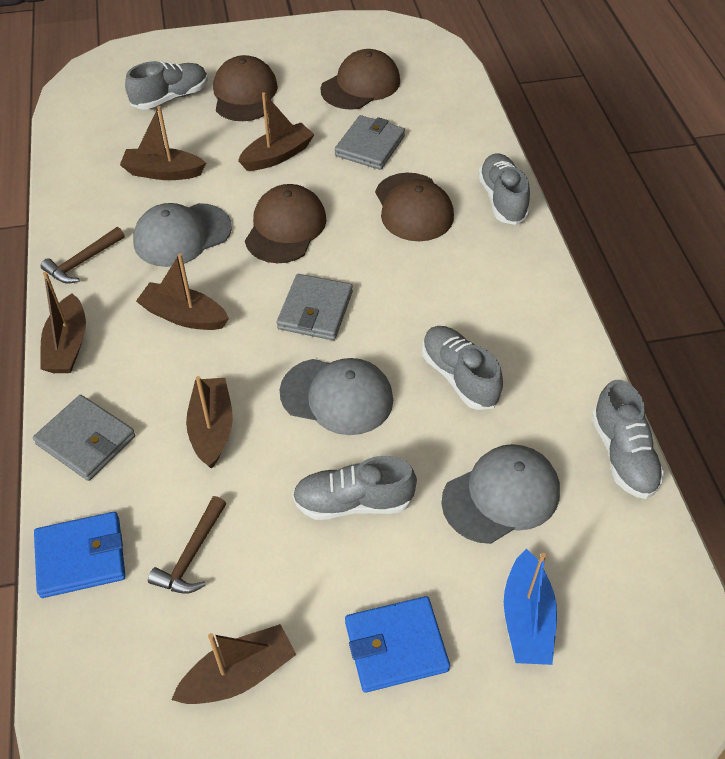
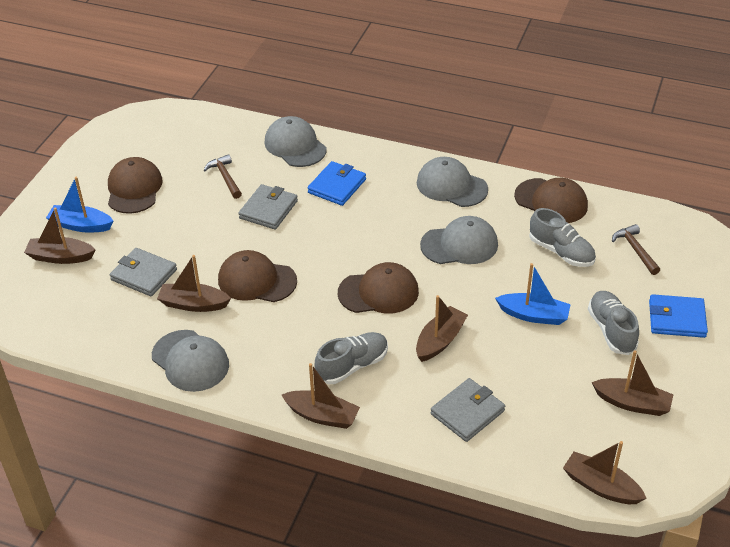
blue boat: 1 -> 2
grey cap: 3 -> 4
grey shoe: 5 -> 3

